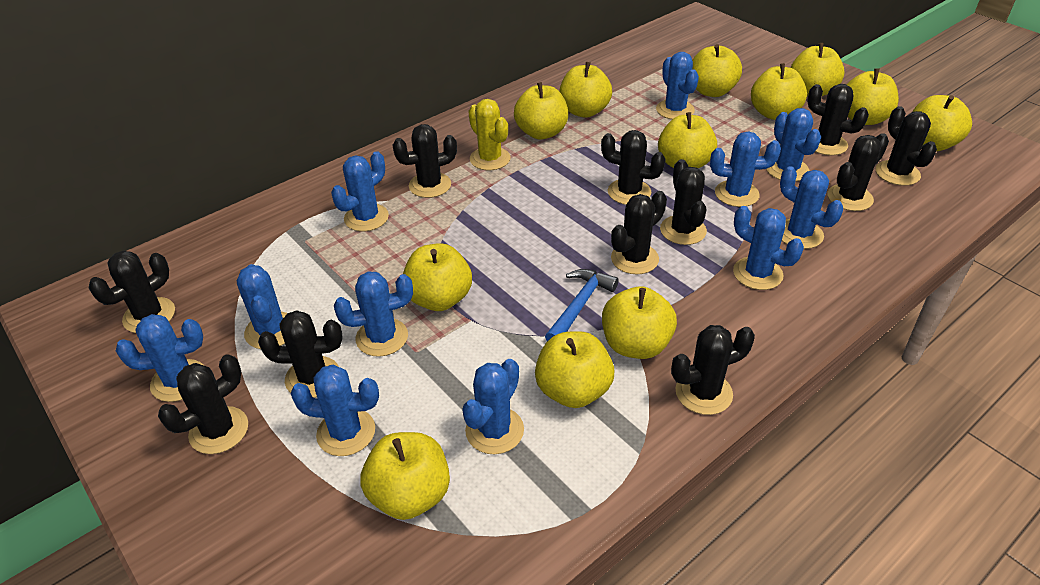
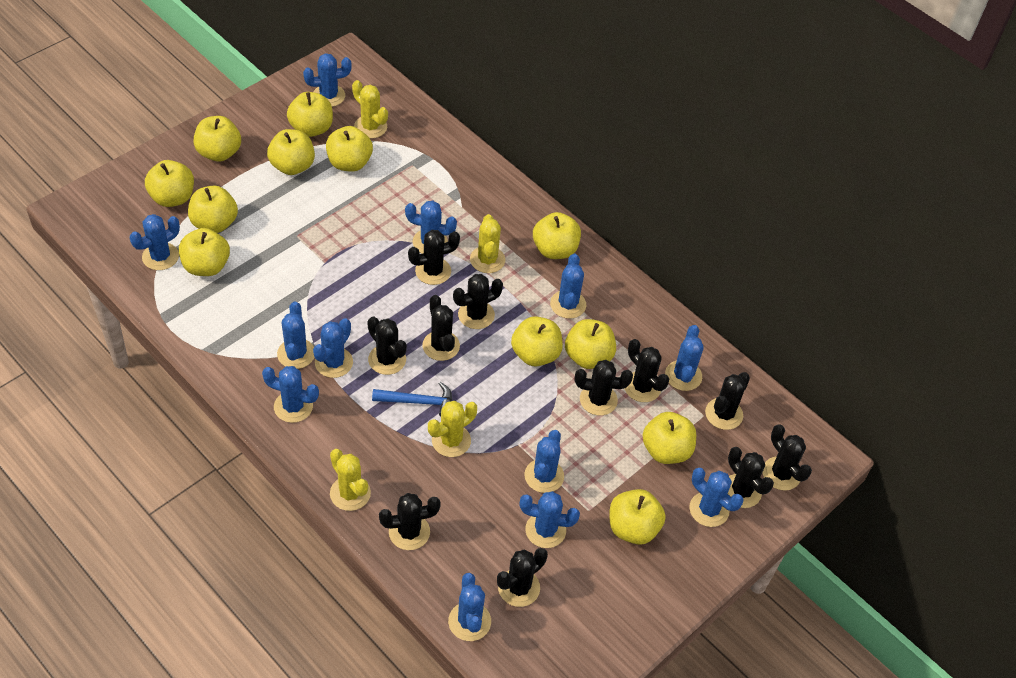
blue cactus: 11 -> 12
yellow cactus: 1 -> 4

